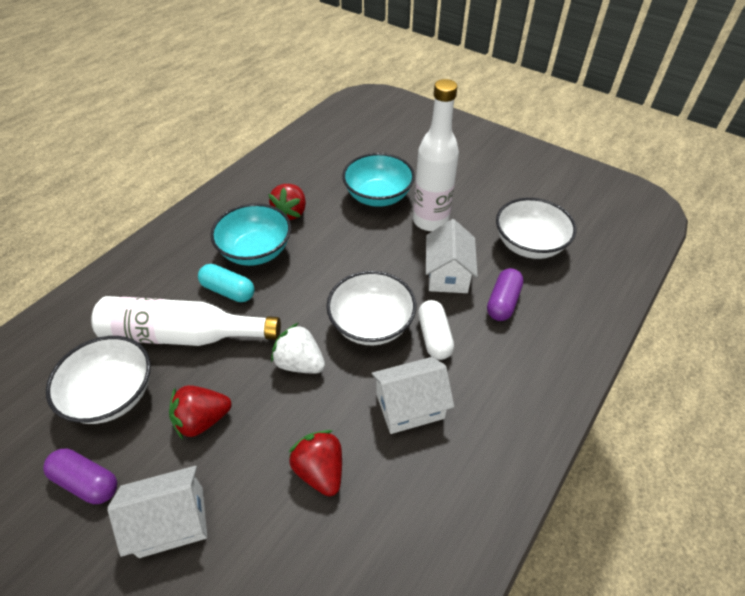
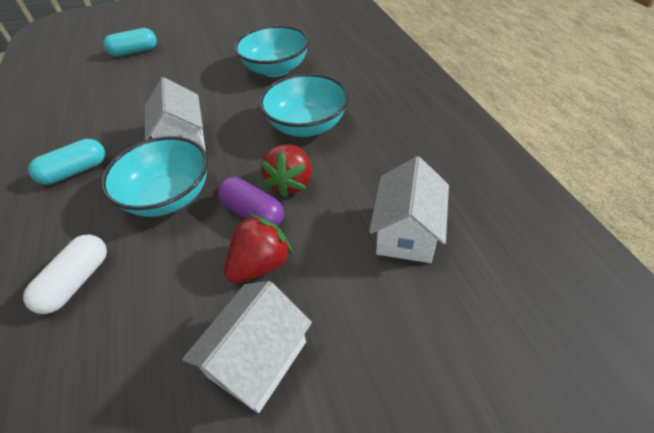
purple capsule: 2 -> 1
red strawberry: 3 -> 2
turquoise bowl: 2 -> 3
turquoise capsule: 1 -> 2
white bottle: 2 -> 0
white bowl: 3 -> 0
white strawberry: 1 -> 0

